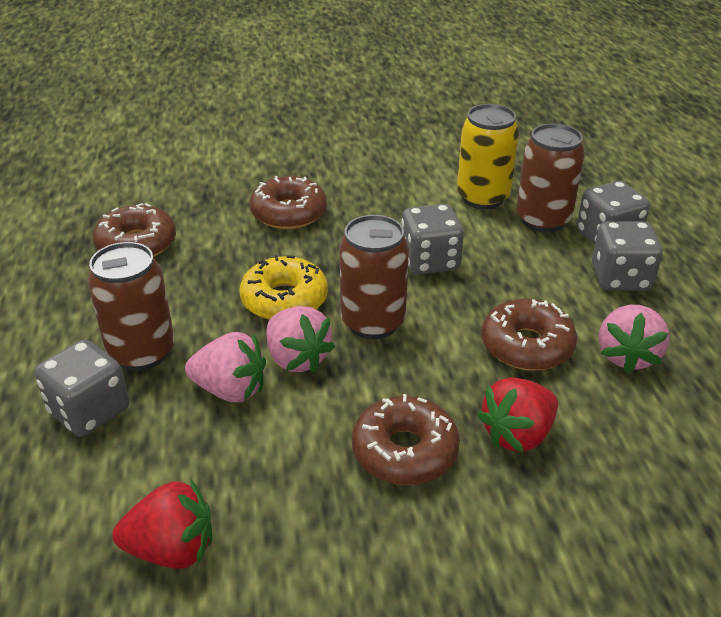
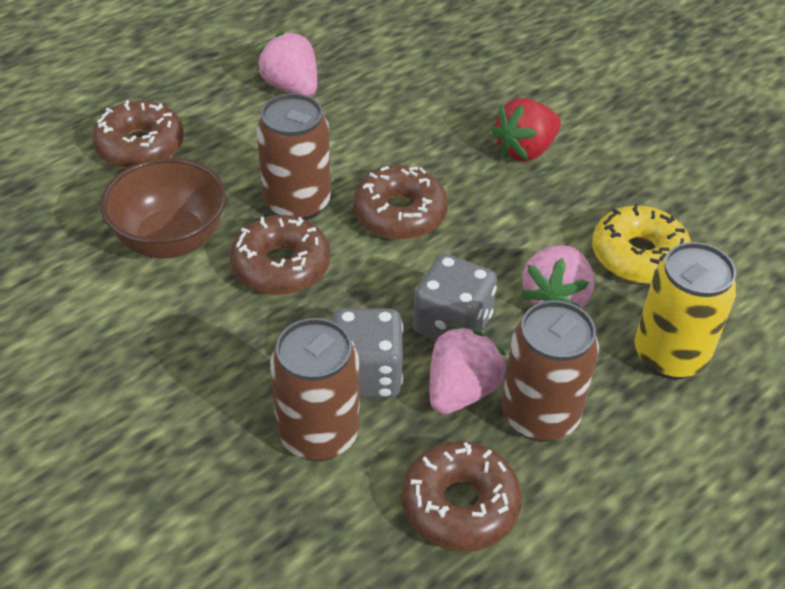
brown bowl: 0 -> 1
grey dice: 4 -> 2
red strawberry: 2 -> 1

